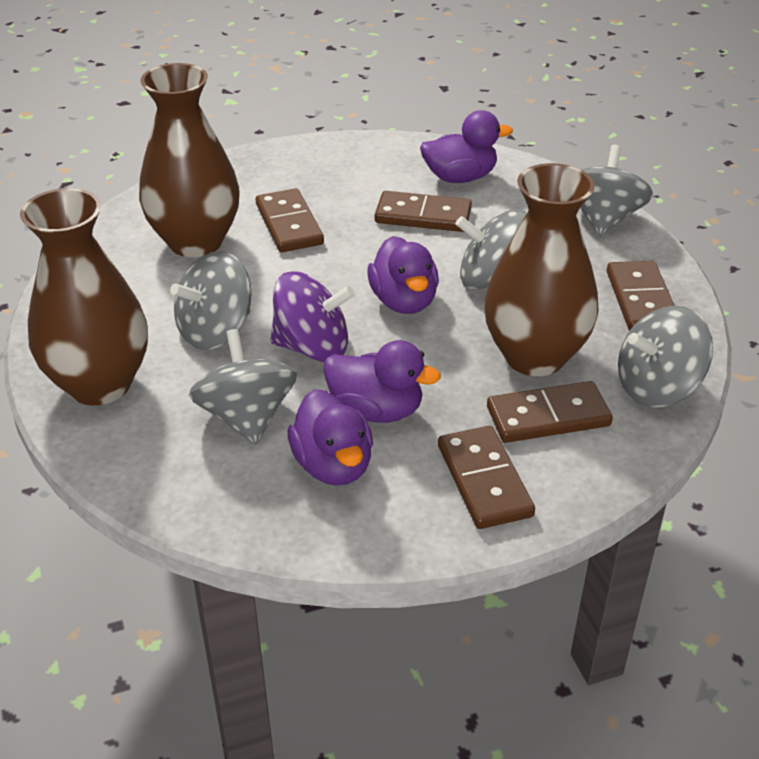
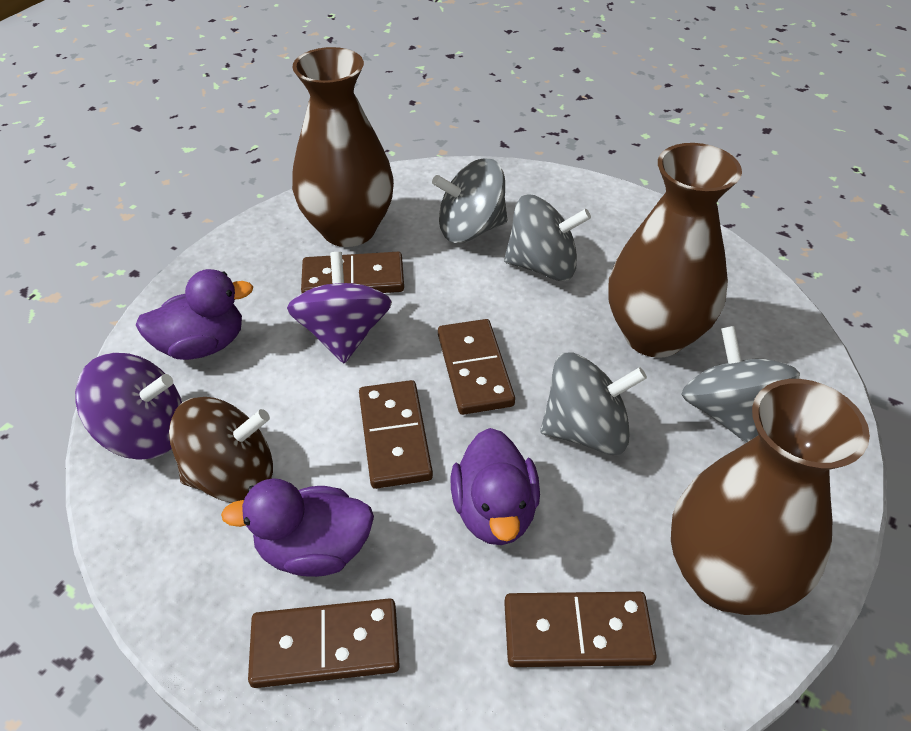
brown spinning top: 0 -> 1
grey spinning top: 5 -> 4
purple duck: 4 -> 3
purple spinning top: 1 -> 2

